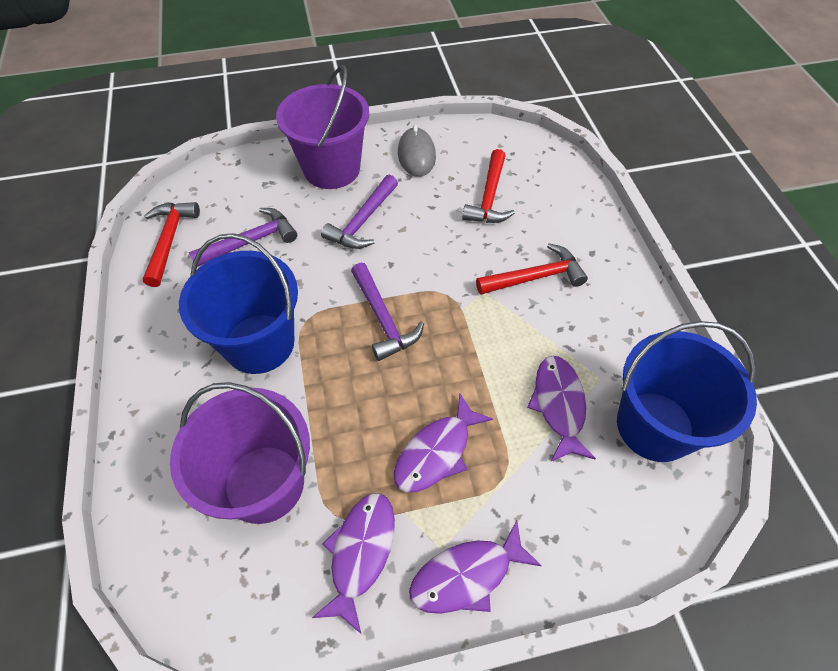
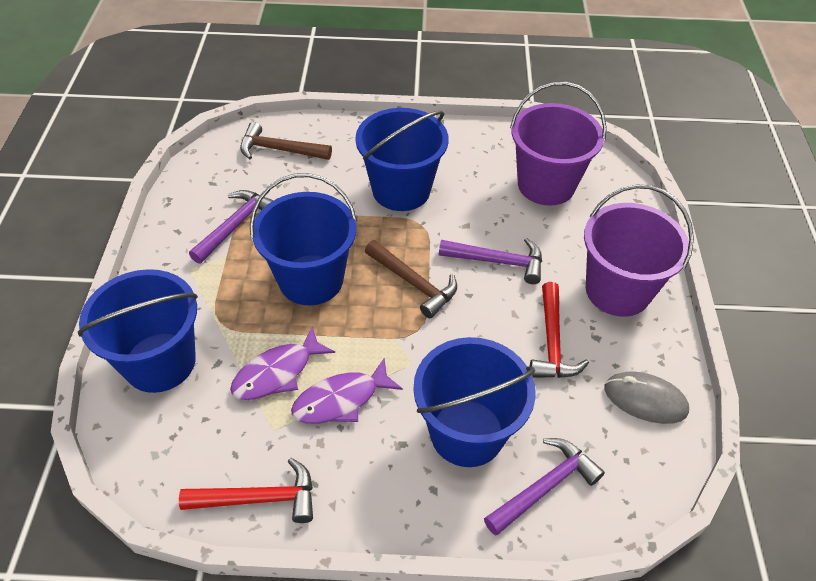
blue bucket: 2 -> 4
brown hammer: 0 -> 2
purple fish: 4 -> 2
red hammer: 3 -> 2

